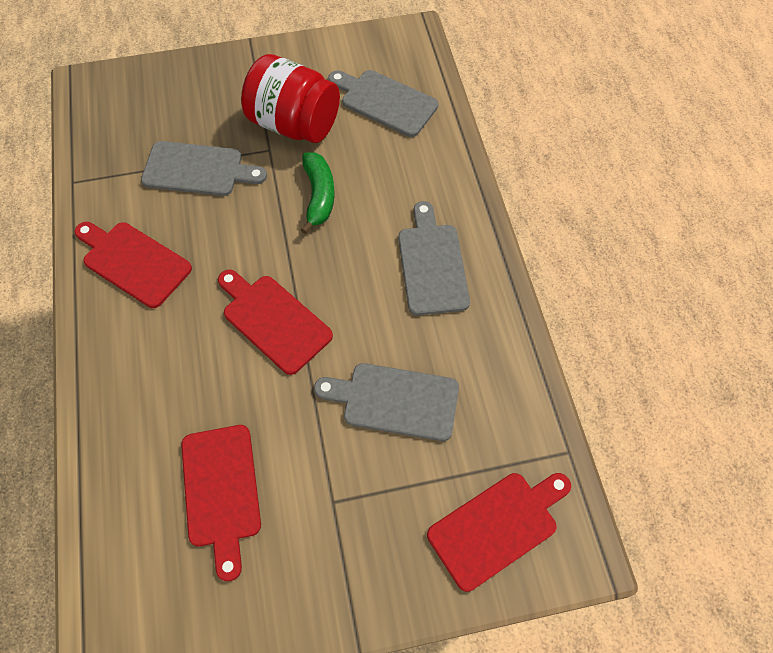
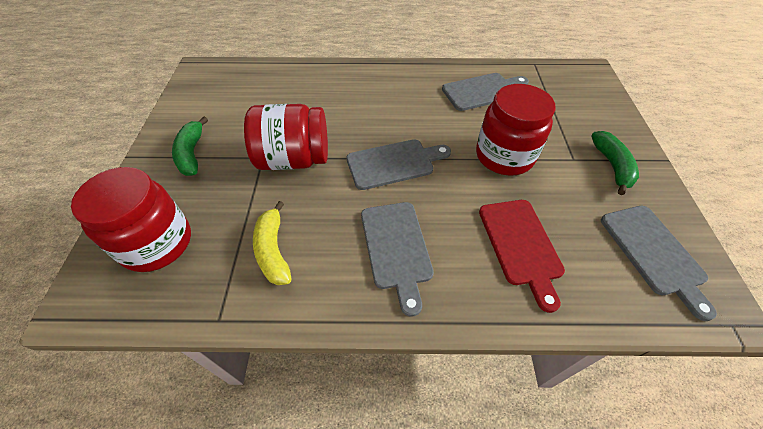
green banana: 1 -> 2
red cutting board: 4 -> 1
red jar: 1 -> 3
yellow banana: 0 -> 1

